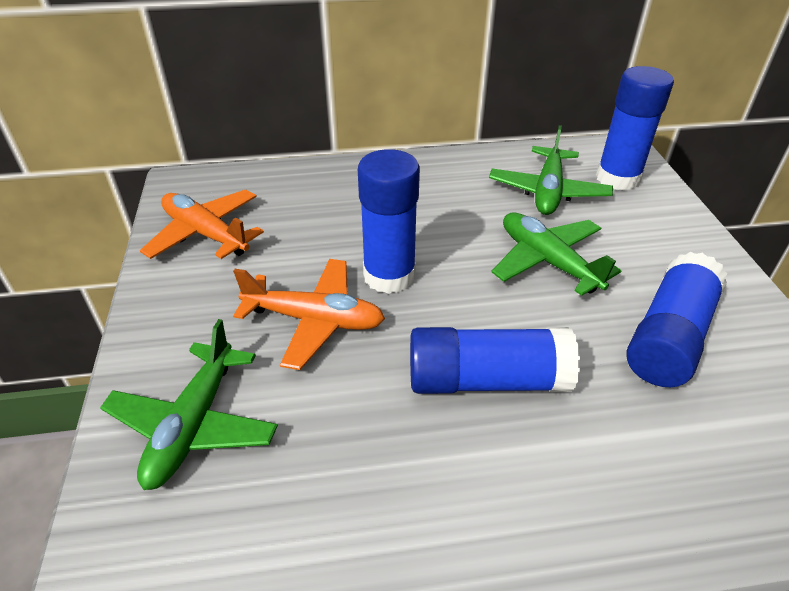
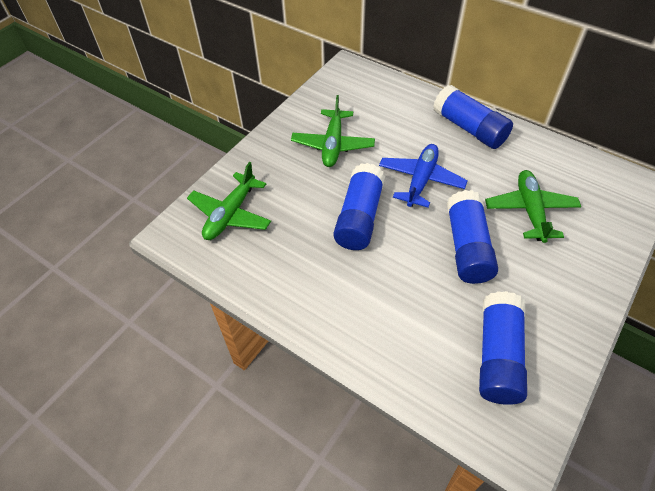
blue plane: 0 -> 1
orange plane: 2 -> 0

